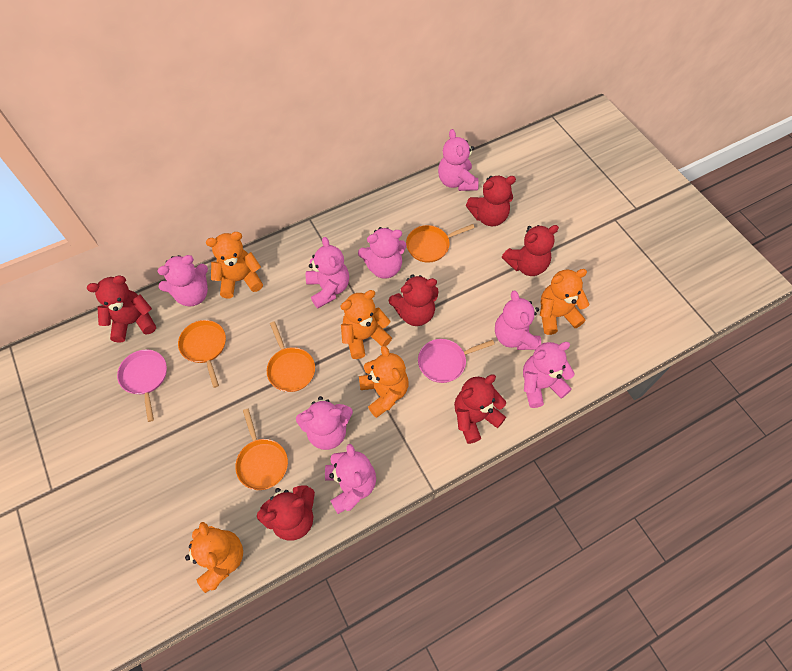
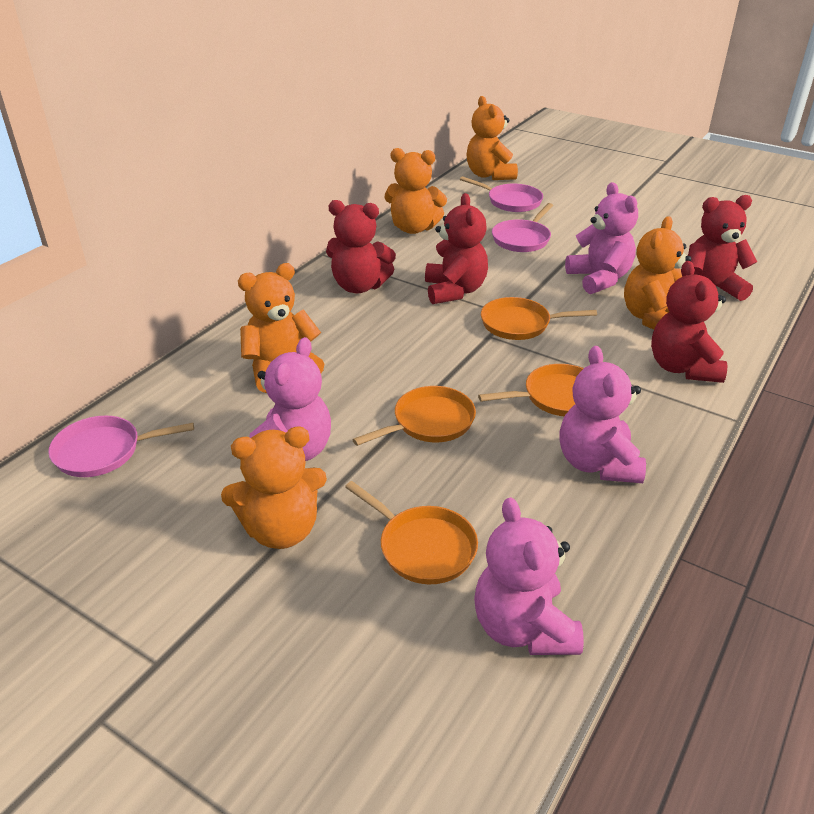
pink pan: 2 -> 3
pink teddy bear: 8 -> 4
red teddy bear: 6 -> 4

